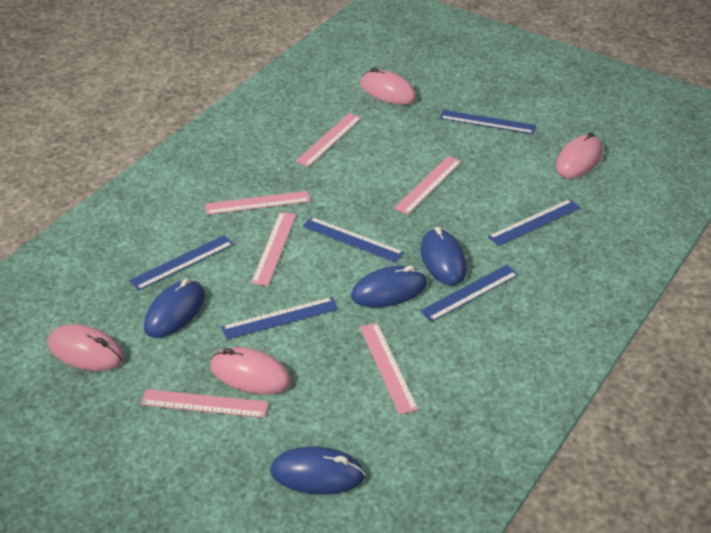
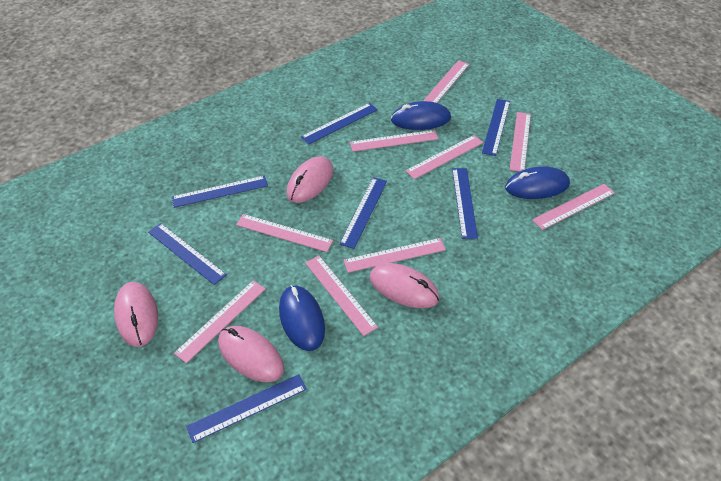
blue mouse: 4 -> 3
blue ruler: 6 -> 7
pink ruler: 6 -> 9

